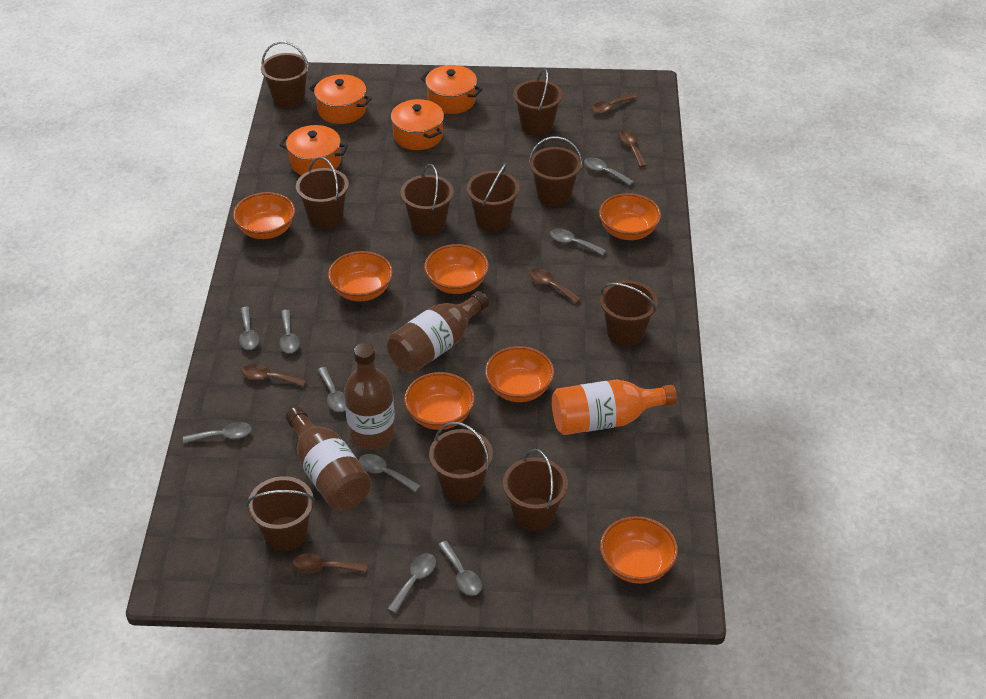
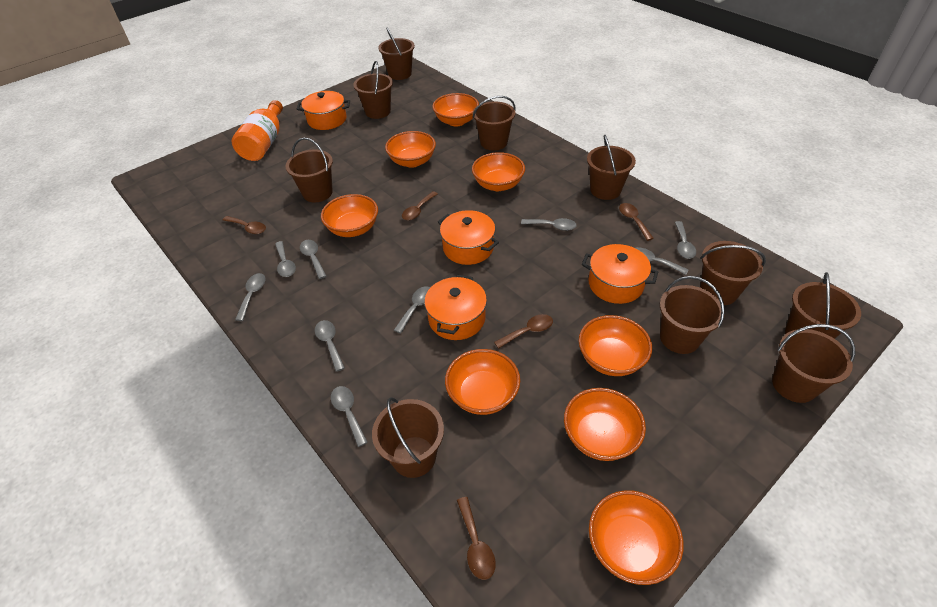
brown bottle: 3 -> 0
orange bowl: 7 -> 8

